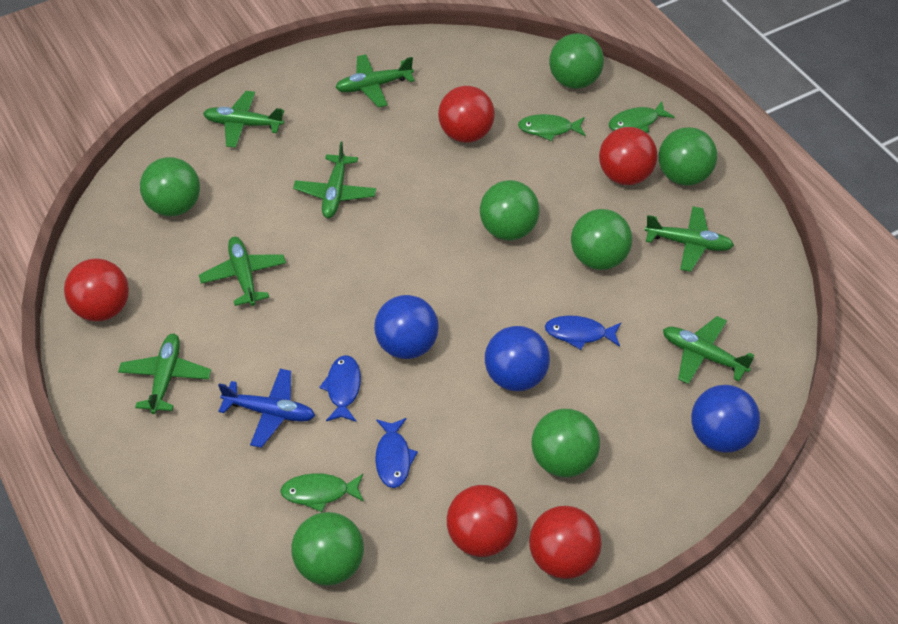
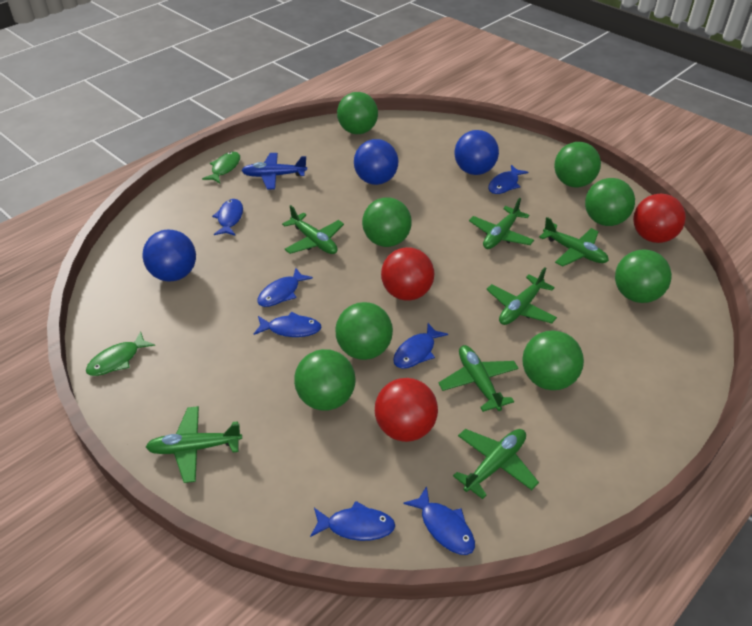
blue fish: 3 -> 7
green ball: 7 -> 8
green fish: 3 -> 2
red ball: 5 -> 3

